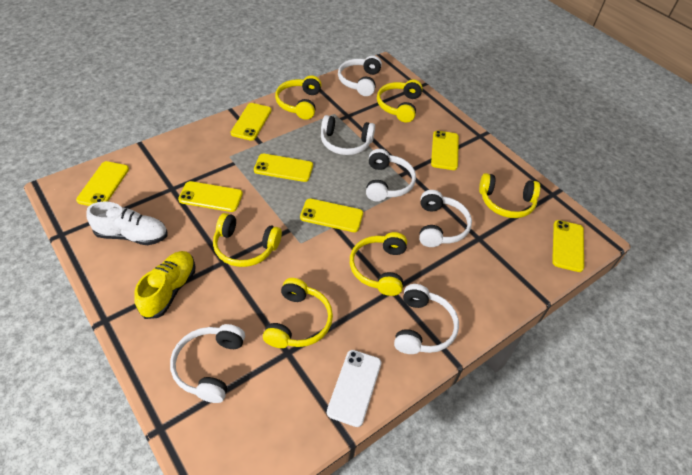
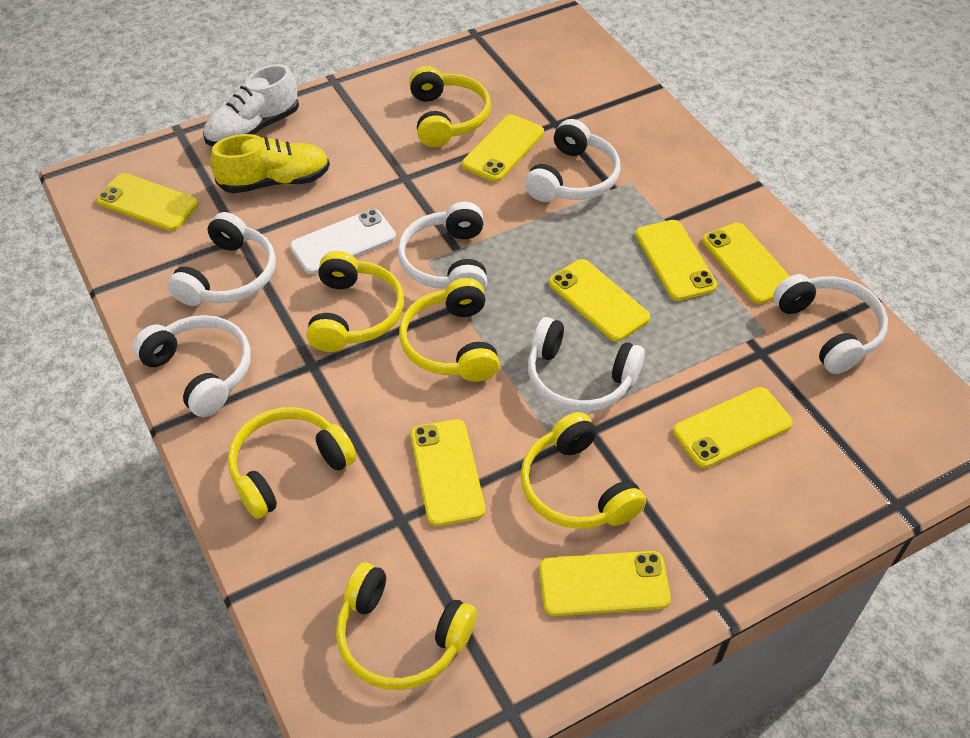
yellow phone: 7 -> 8

